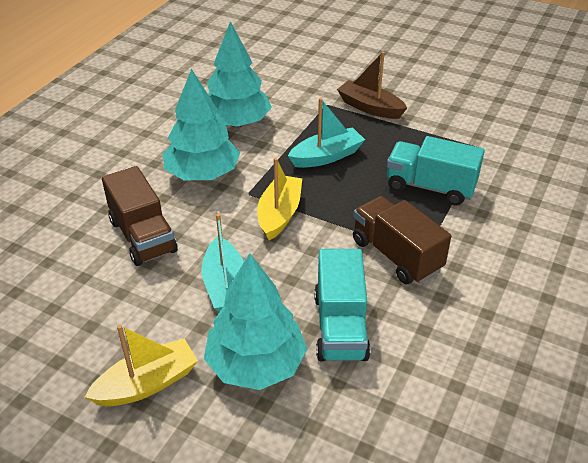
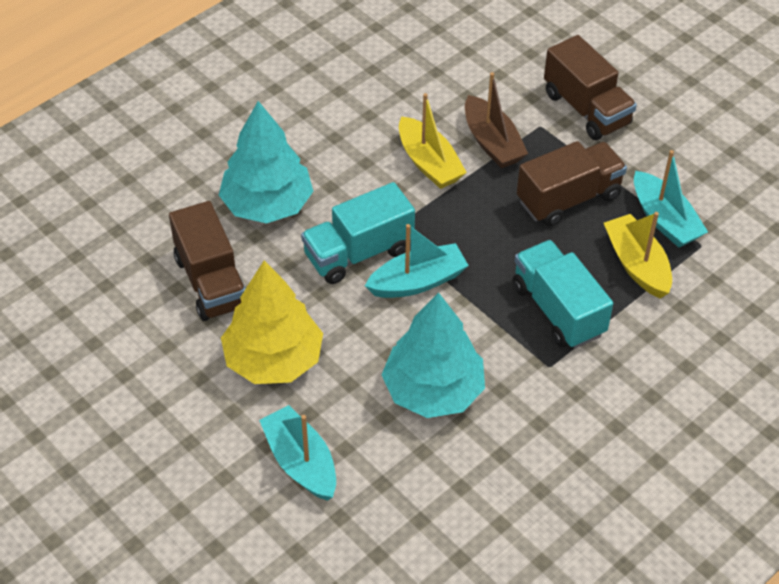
brown truck: 2 -> 3
turquoise boat: 2 -> 3
turquoise tree: 3 -> 2
yellow tree: 0 -> 1

